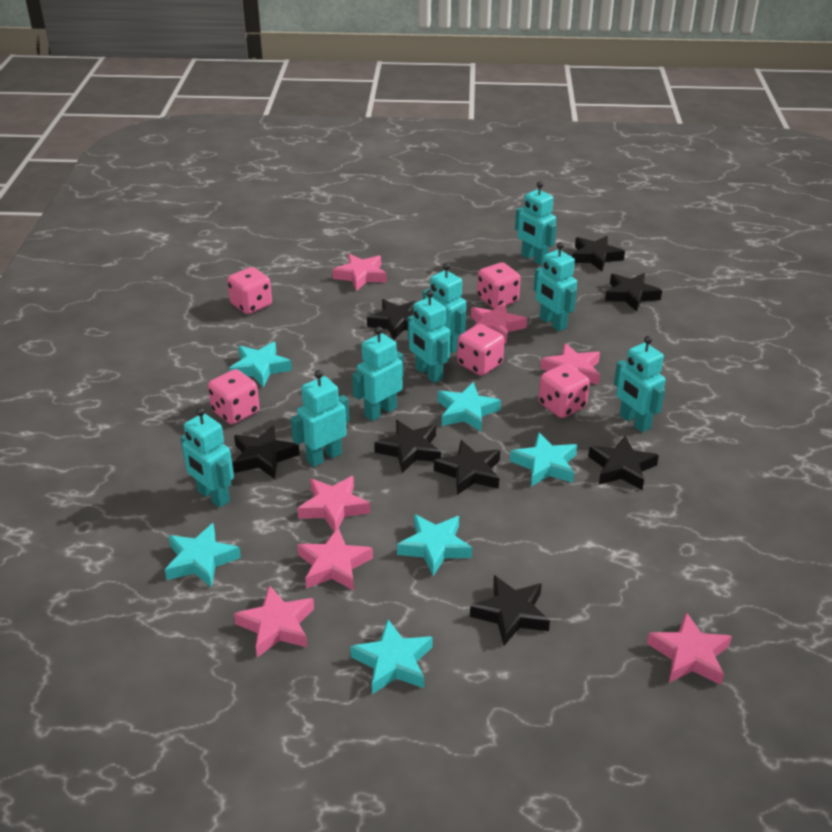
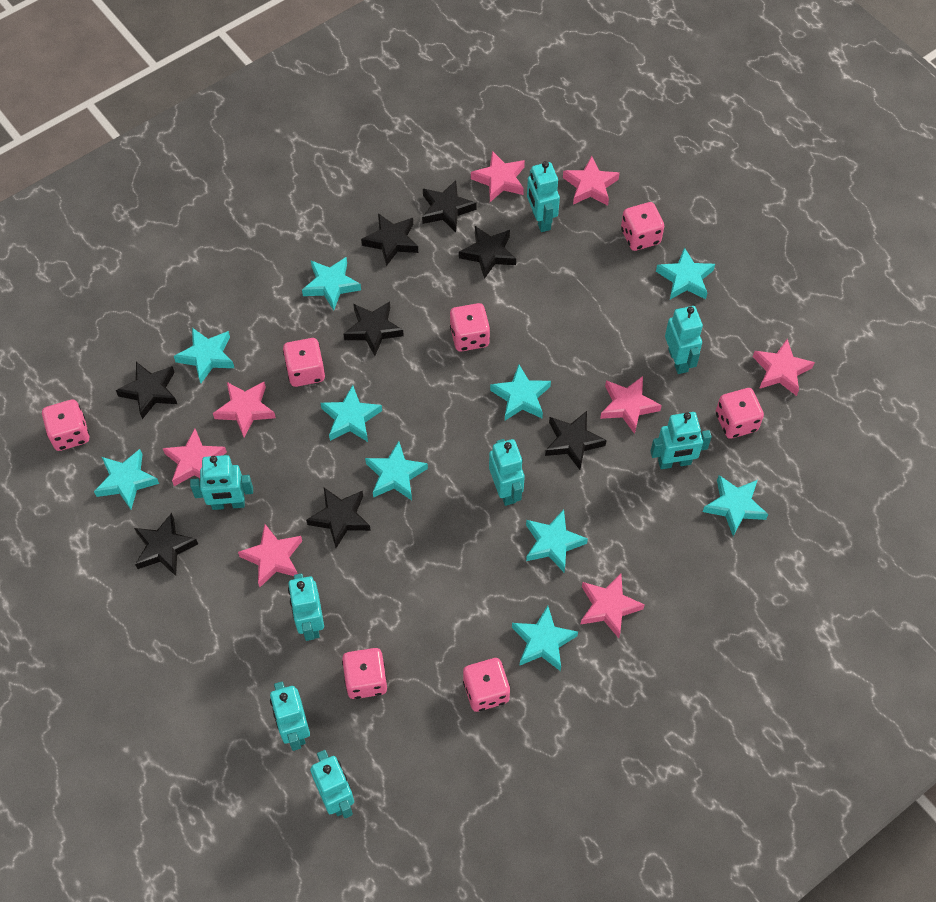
pink dice: 5 -> 7
pink star: 7 -> 8
turquoise star: 6 -> 10

